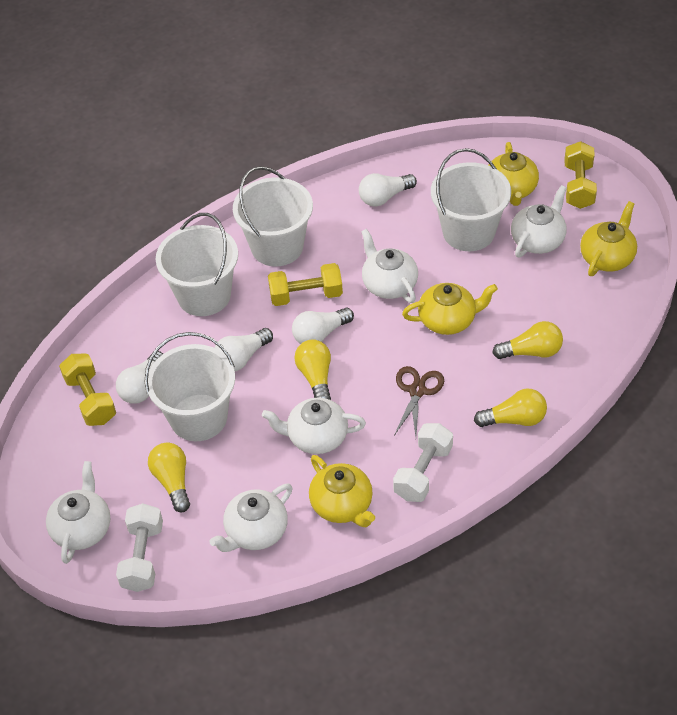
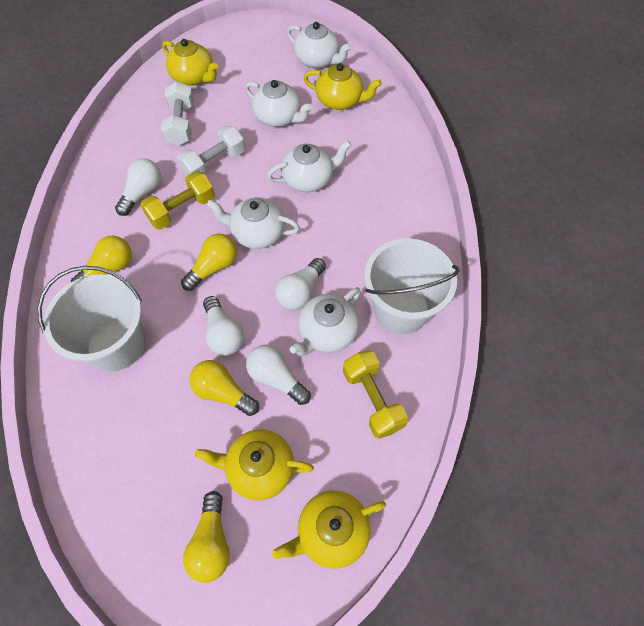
brown scissors: 1 -> 0
white bucket: 4 -> 2
yellow dumbbell: 3 -> 2

